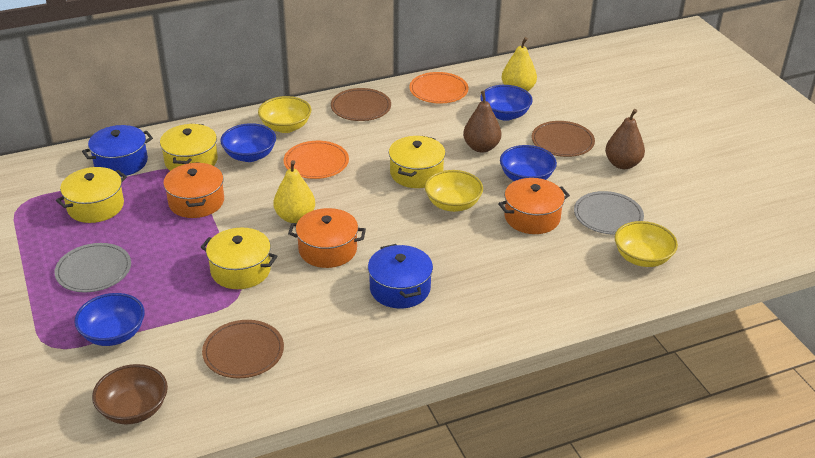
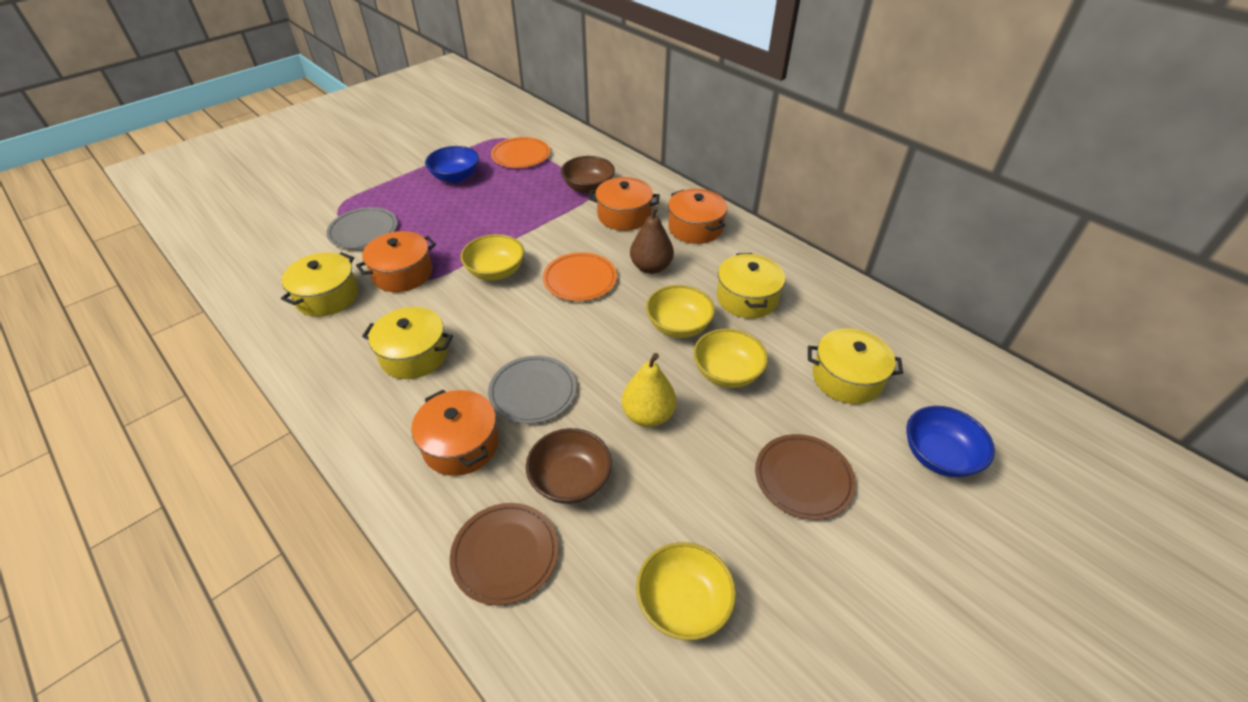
blue bowl: 4 -> 2
blue pot: 2 -> 0
brown bowl: 1 -> 2
brown pear: 2 -> 1
brown plate: 3 -> 2
orange pot: 3 -> 4
yellow bowl: 3 -> 4
yellow pear: 2 -> 1

